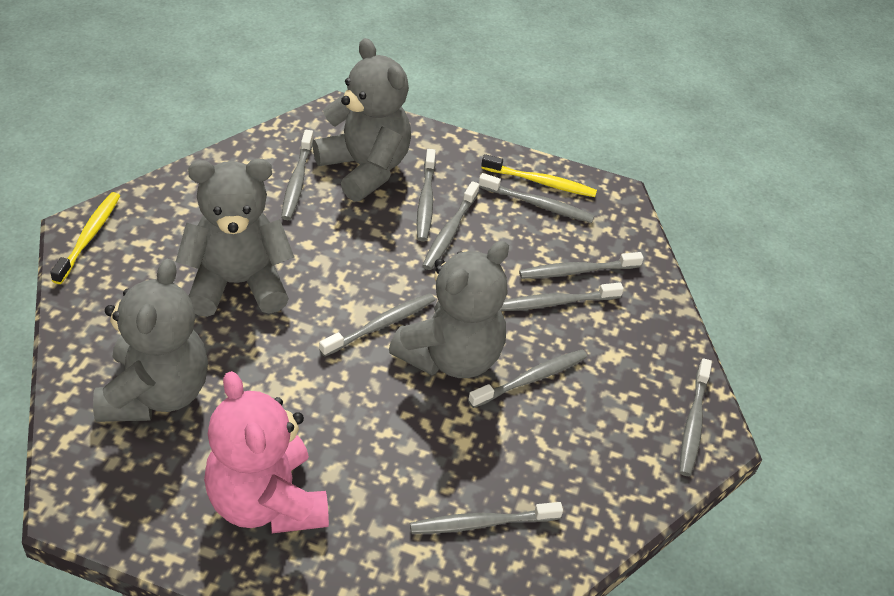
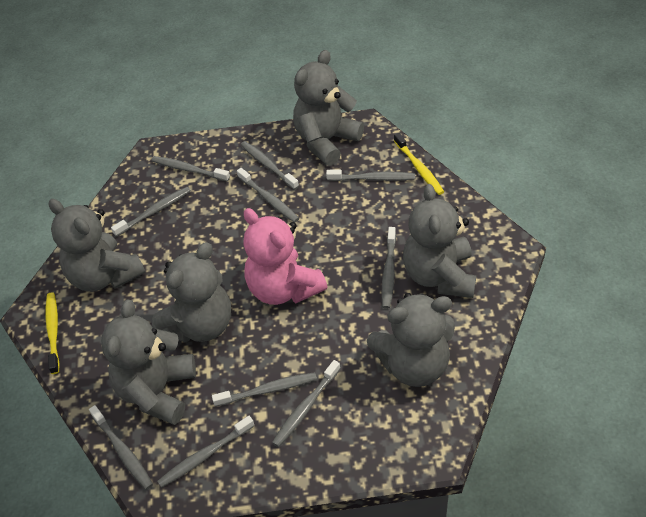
grey teddy bear: 4 -> 6

